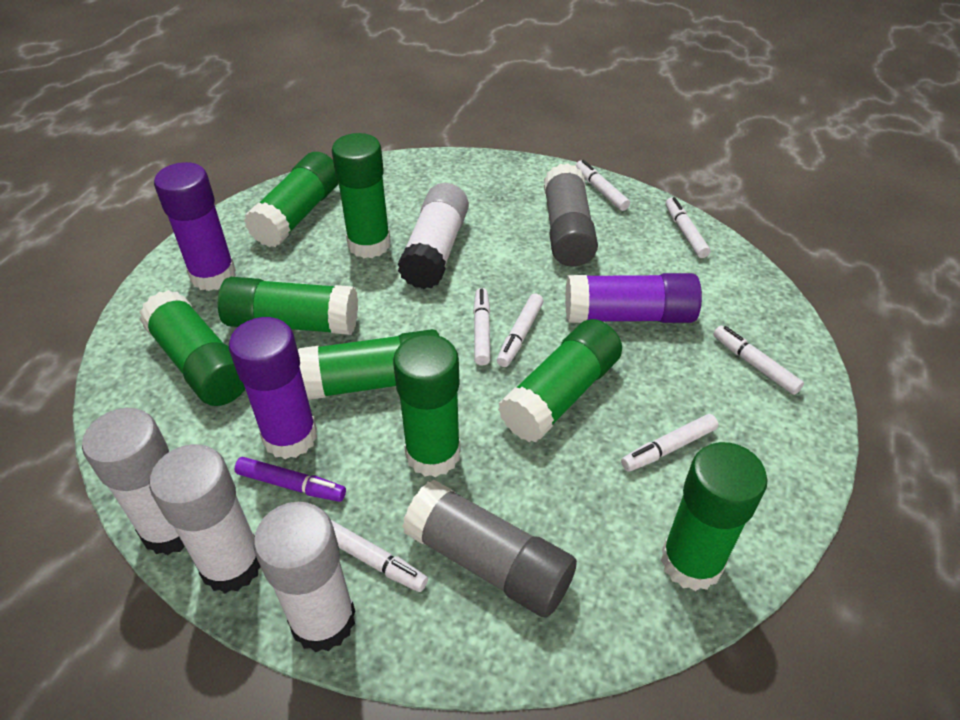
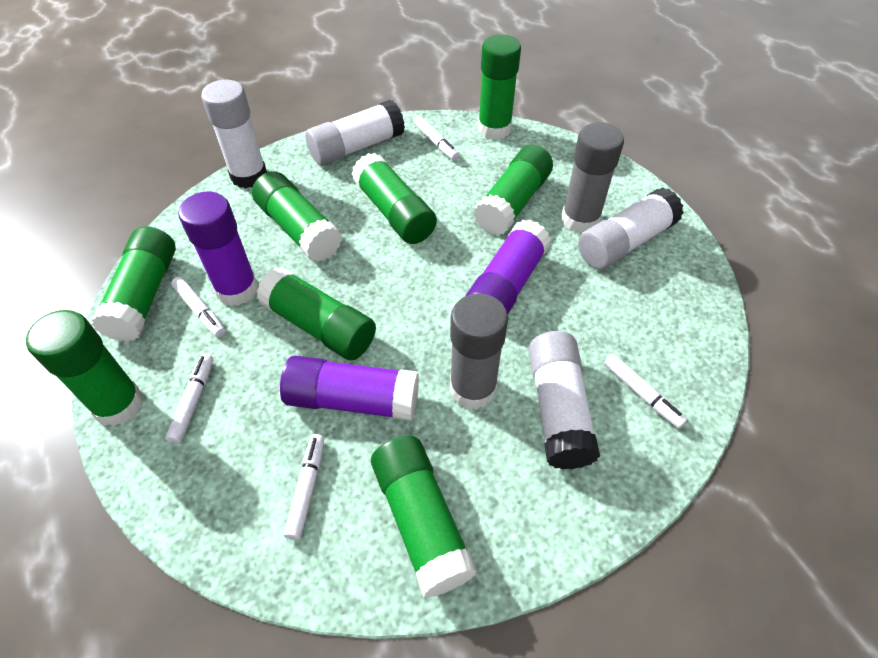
purple marker: 1 -> 0
white marker: 7 -> 5

